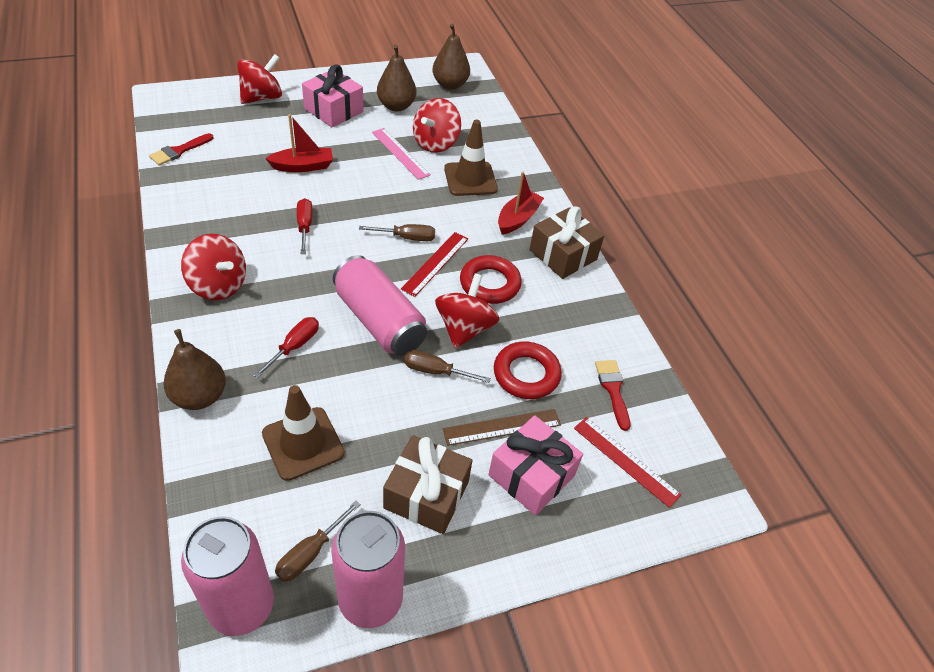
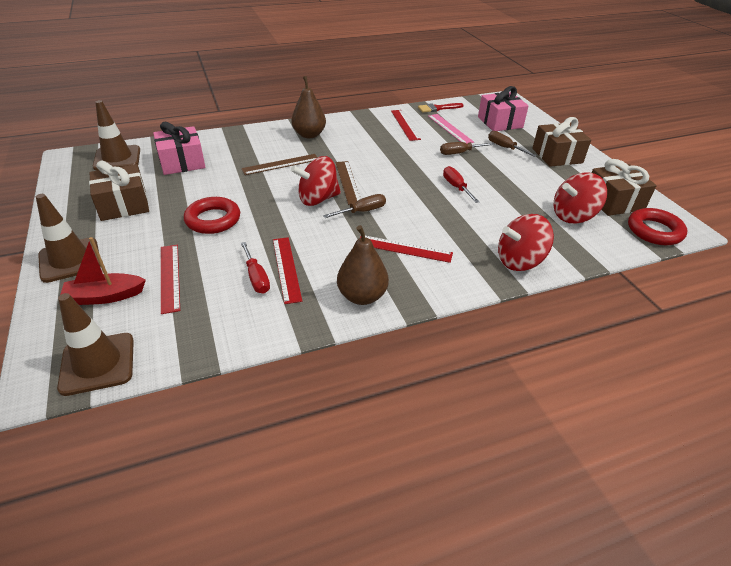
brown gift: 2 -> 3
brown pear: 3 -> 2
brown ruler: 1 -> 2
brown traffic cone: 2 -> 3
pink can: 3 -> 0
red boat: 2 -> 1
red brush: 2 -> 1
red ruler: 2 -> 4
red spinning top: 4 -> 3

